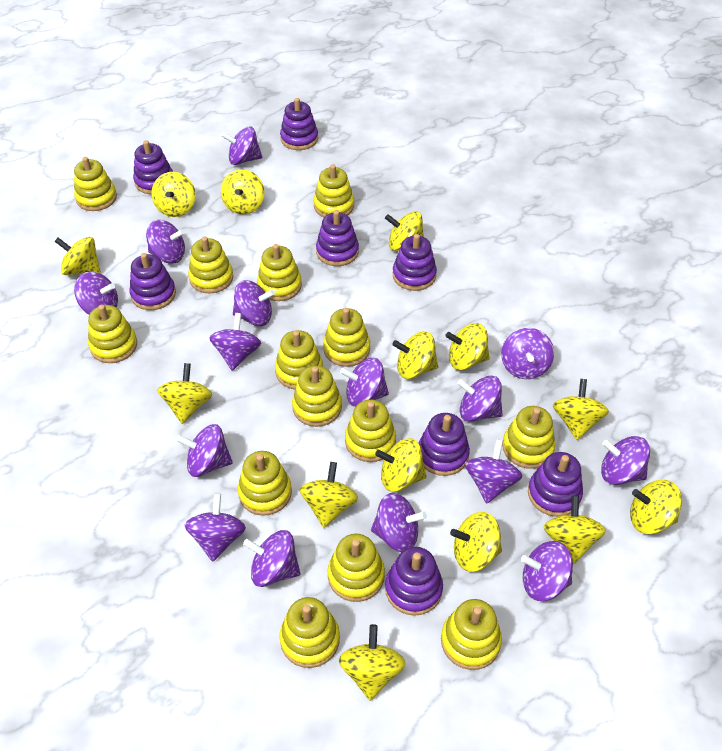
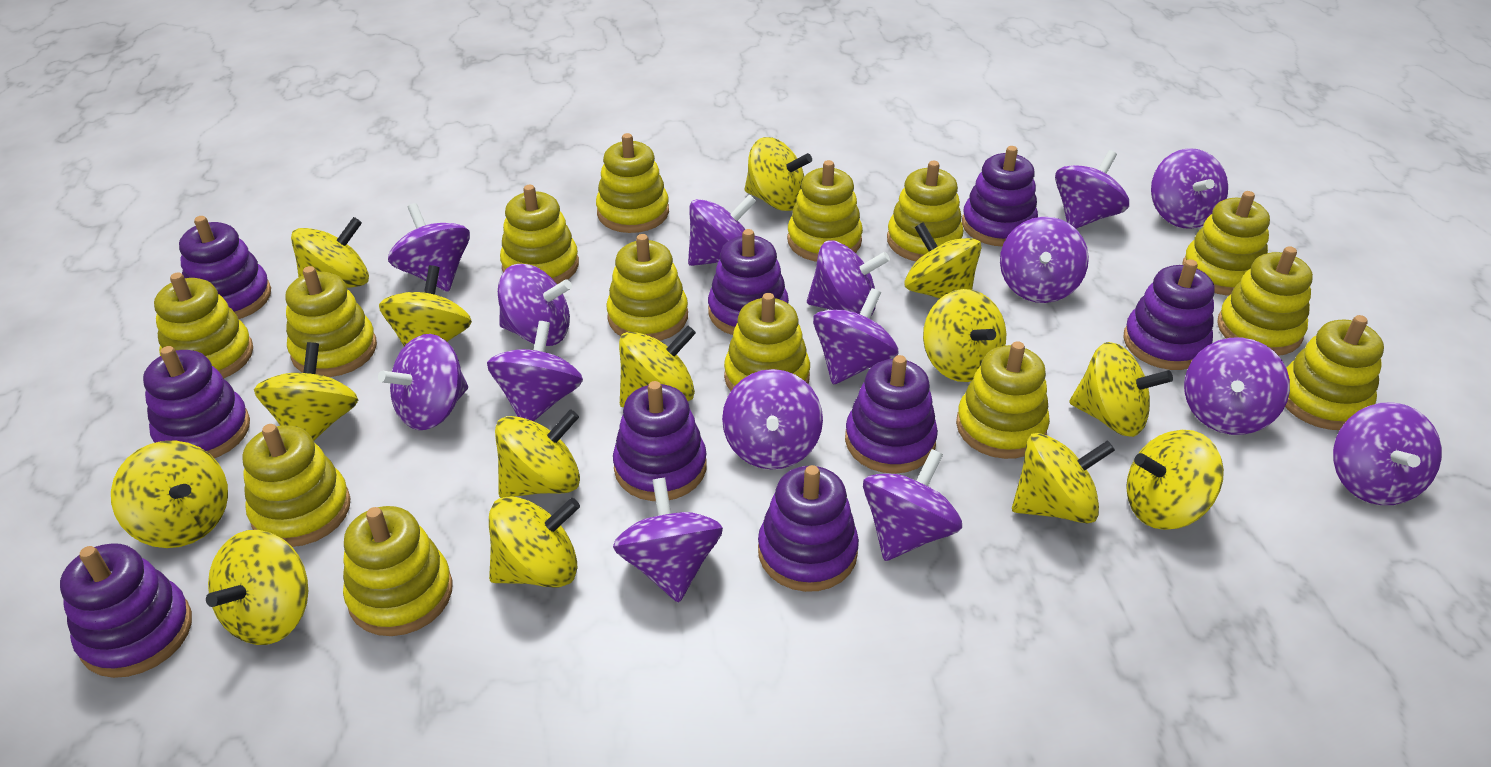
purple stacking toy: 8 -> 9

